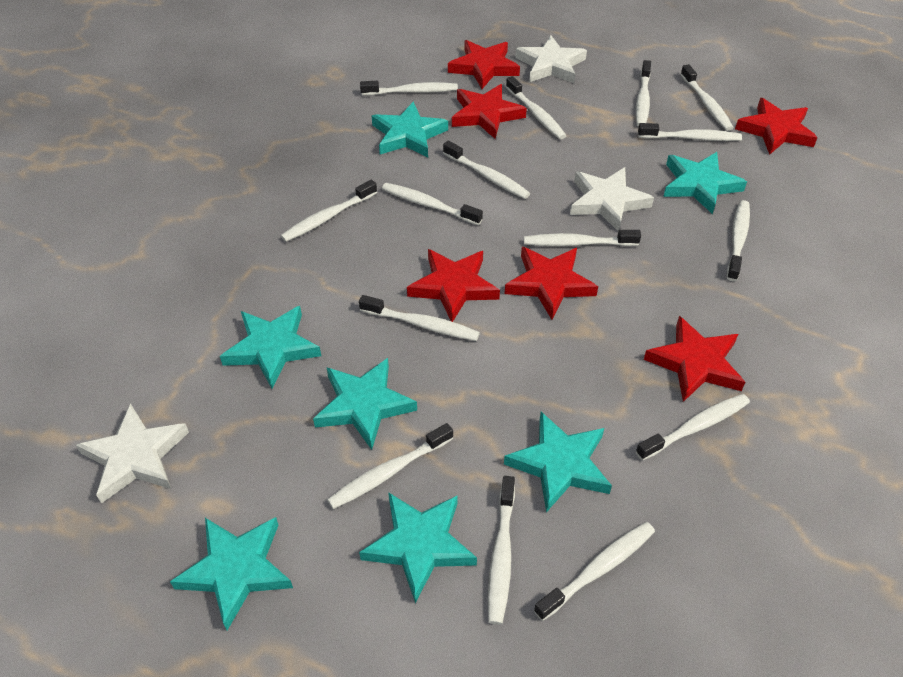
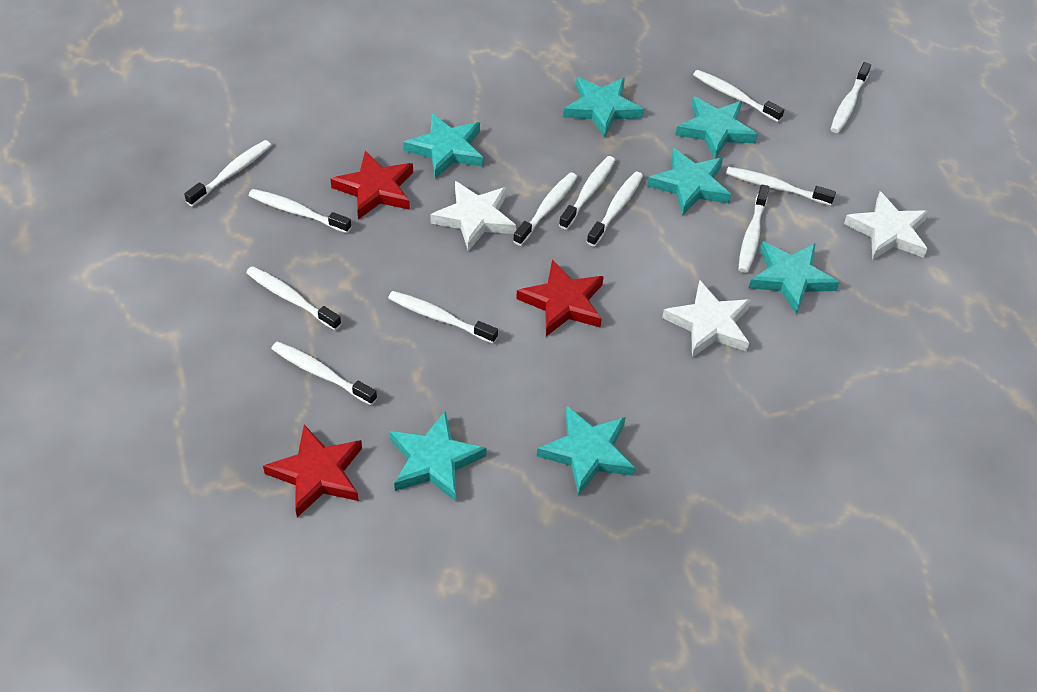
red star: 6 -> 3
white toothbrush: 15 -> 12

